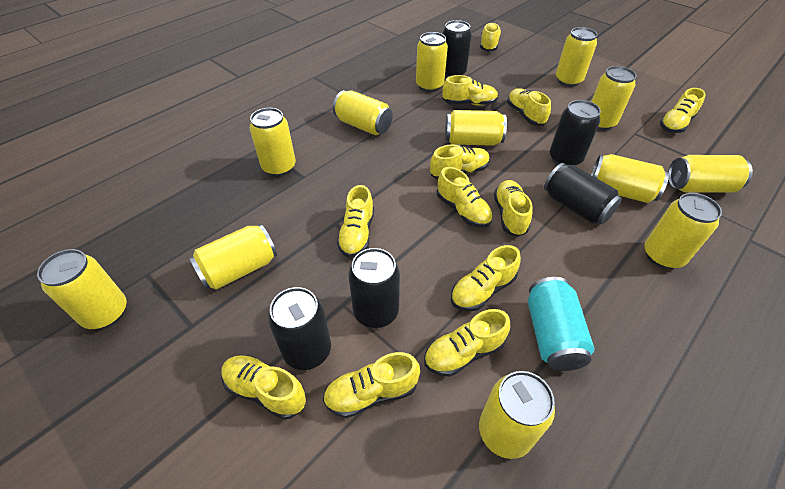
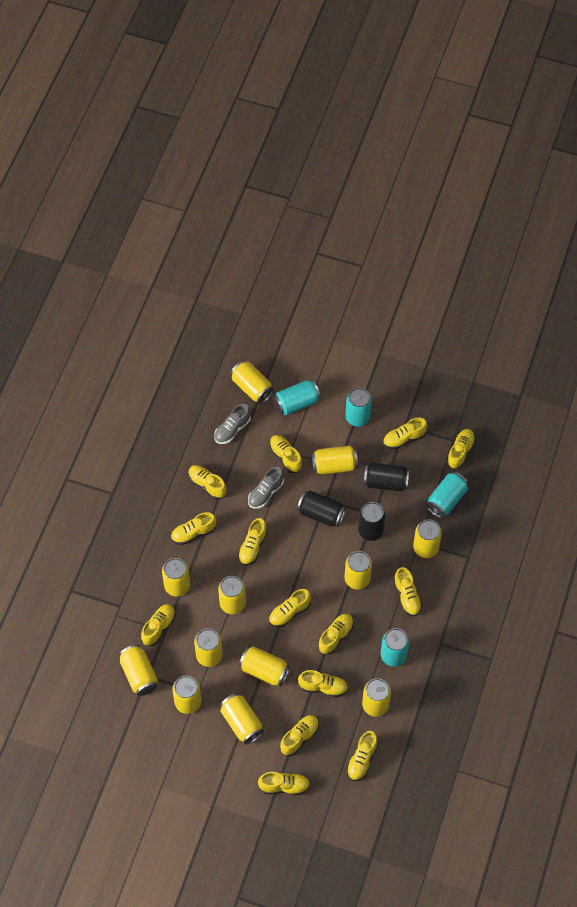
black can: 5 -> 3
grey shoe: 0 -> 2
turquoise can: 1 -> 4
yellow shoe: 12 -> 14

